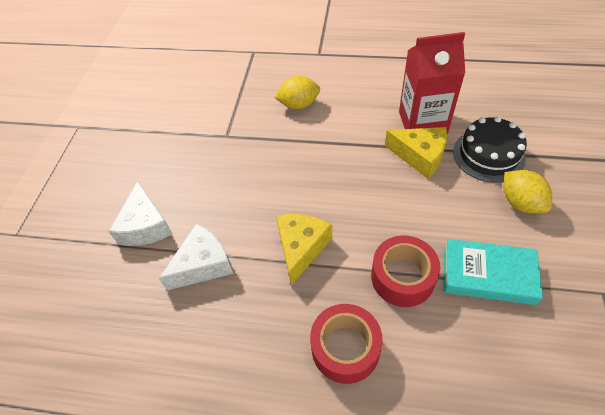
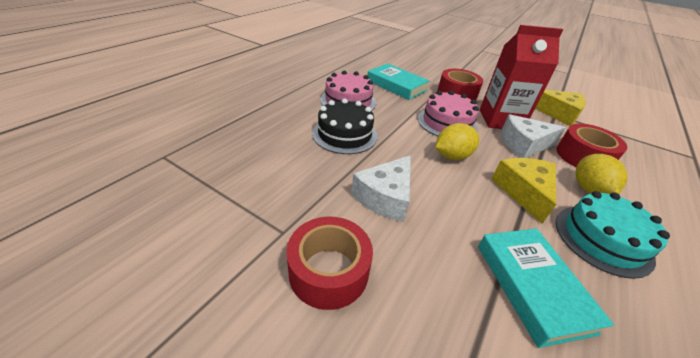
pink cake: 0 -> 2
red tape: 2 -> 3
turquoise book: 1 -> 2
turquoise cake: 0 -> 1

